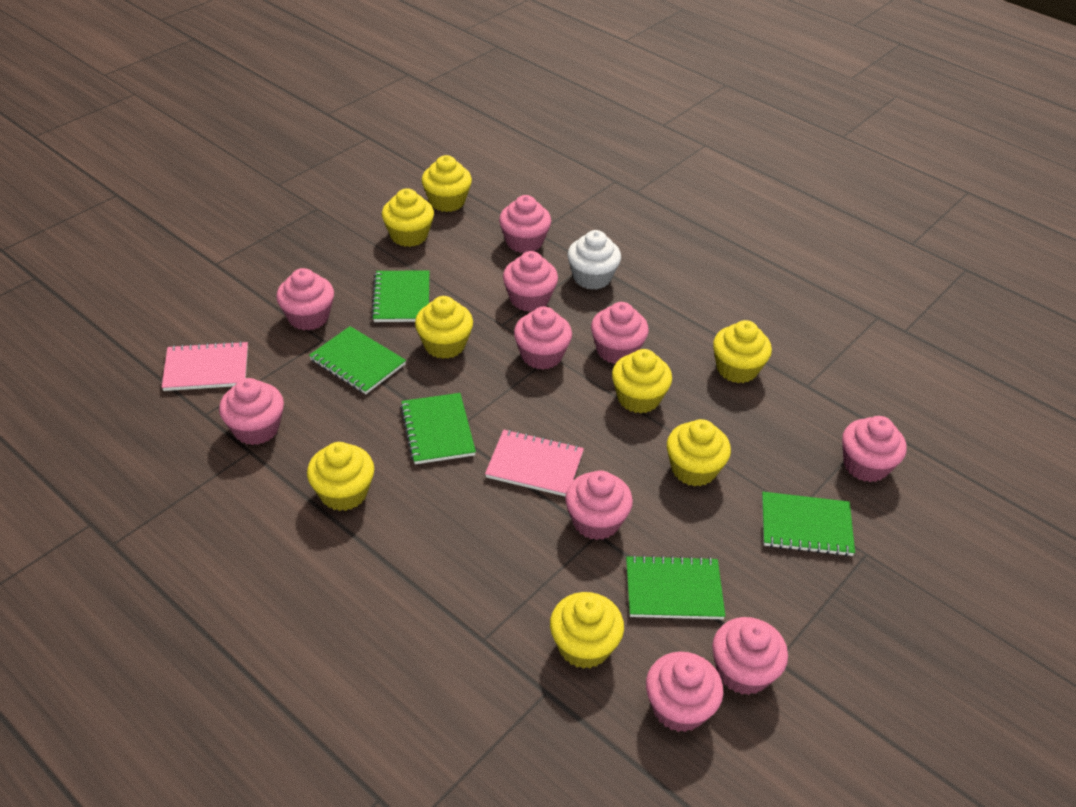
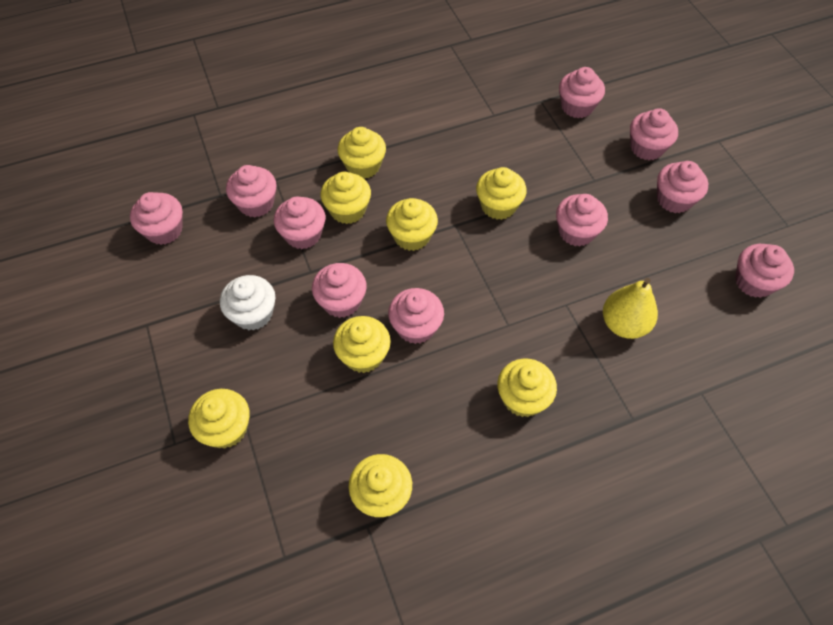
green notebook: 5 -> 0
pink notebook: 2 -> 0
yellow pear: 0 -> 1

